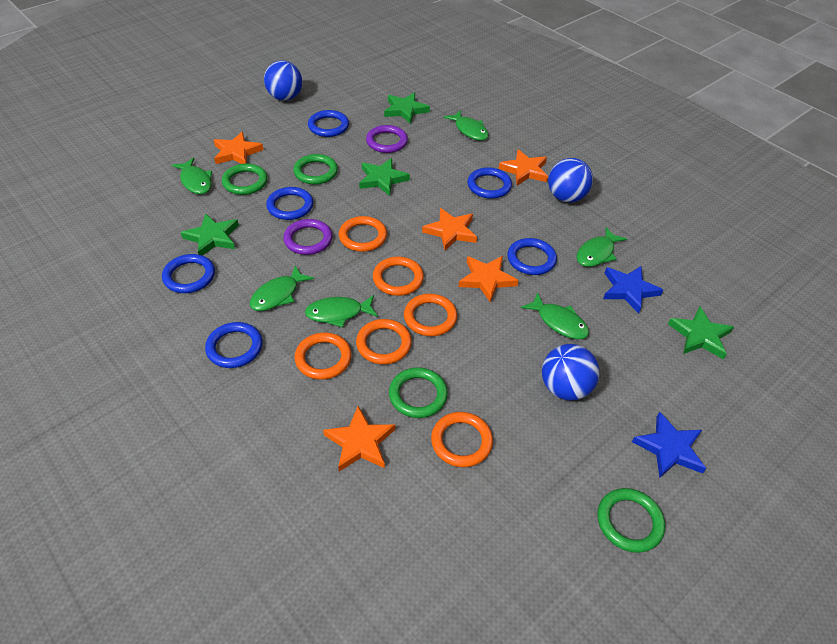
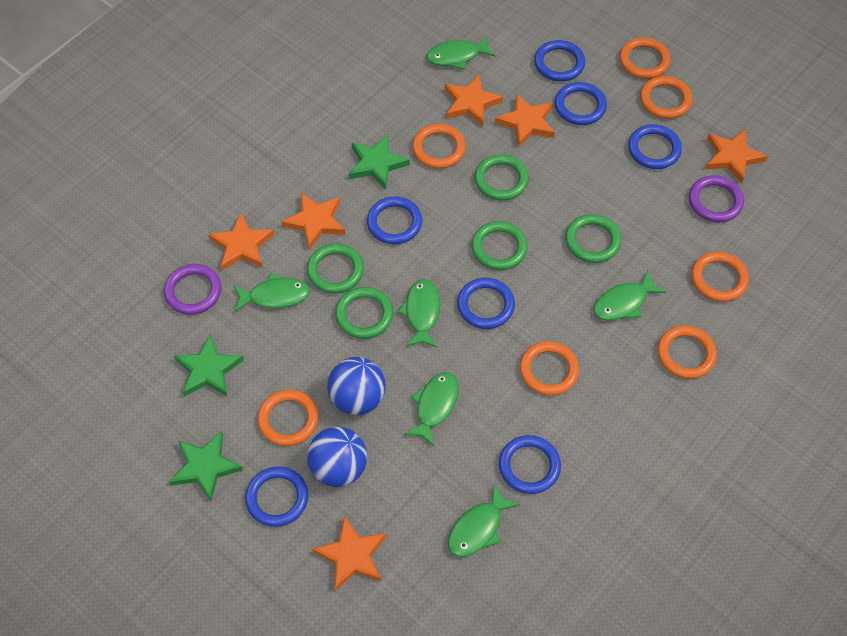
blue ball: 3 -> 2
blue ring: 6 -> 7
blue star: 2 -> 0
green ring: 4 -> 5
green star: 4 -> 3
orange ring: 6 -> 7
orange star: 5 -> 6

